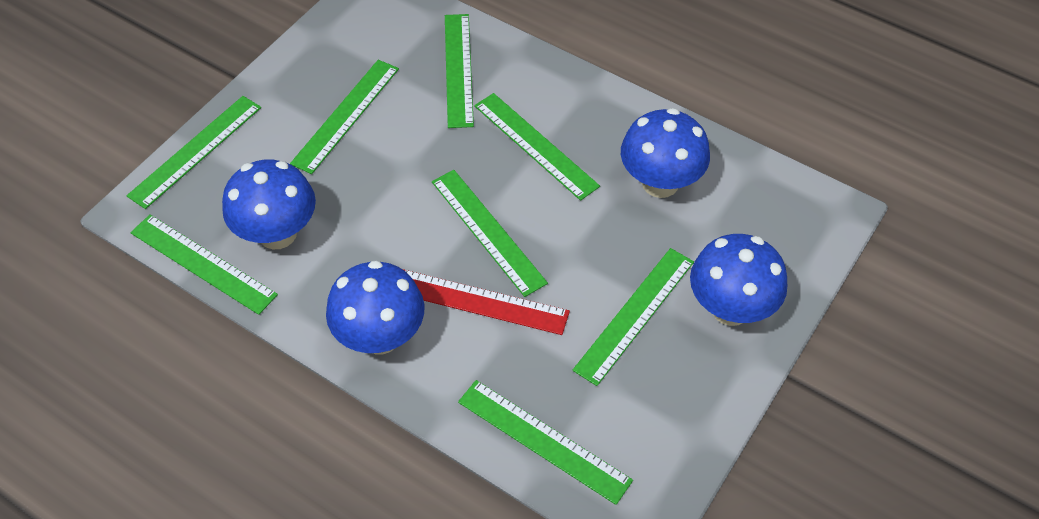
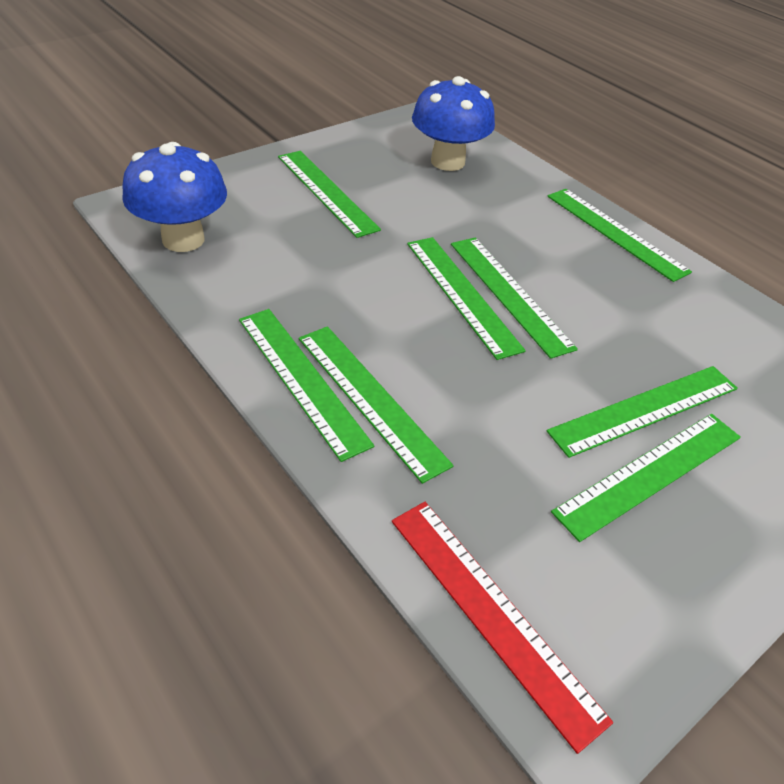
blue mushroom: 4 -> 2

